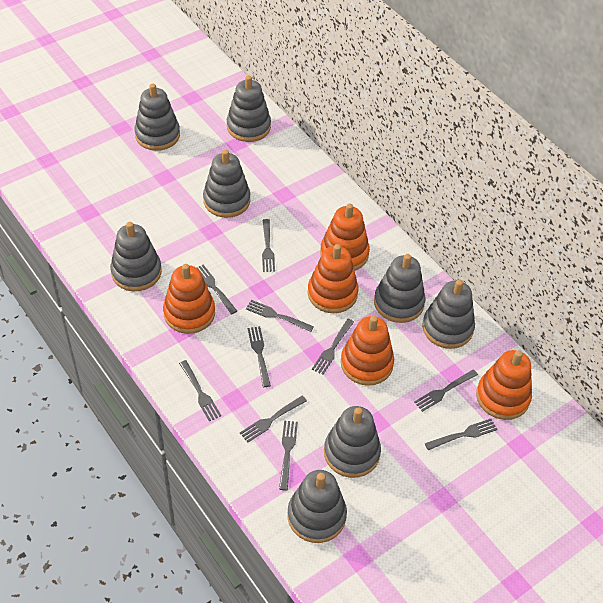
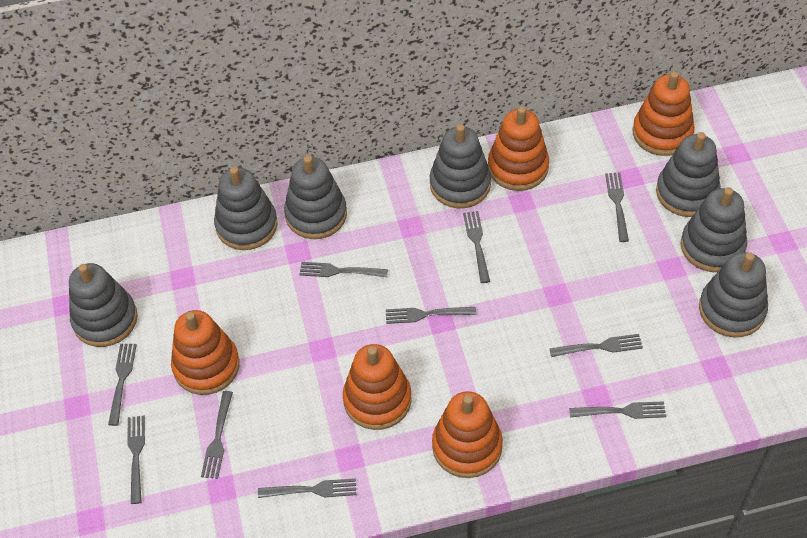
grey stacking toy: 8 -> 7

